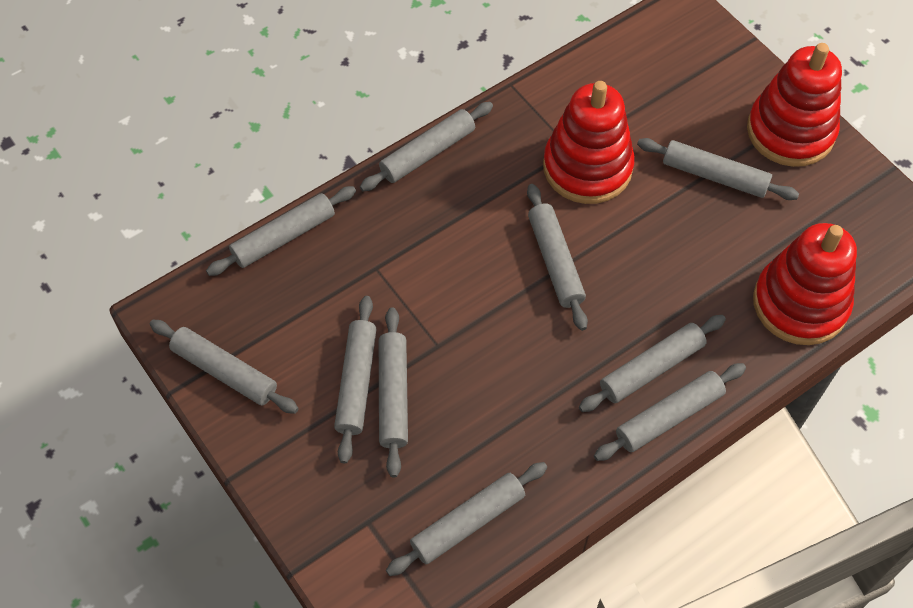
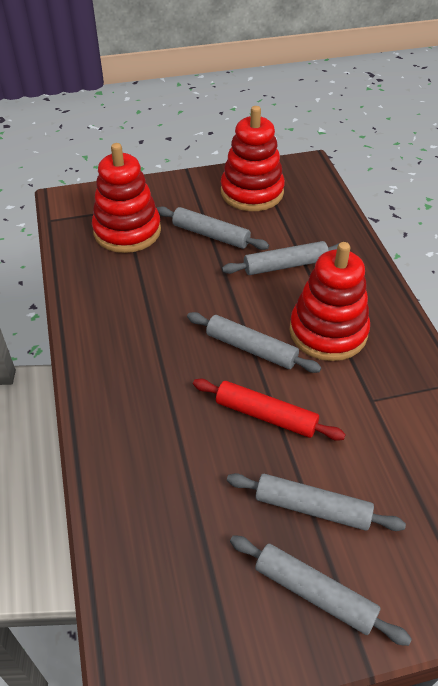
grey rolling pin: 10 -> 5
red rolling pin: 0 -> 1

